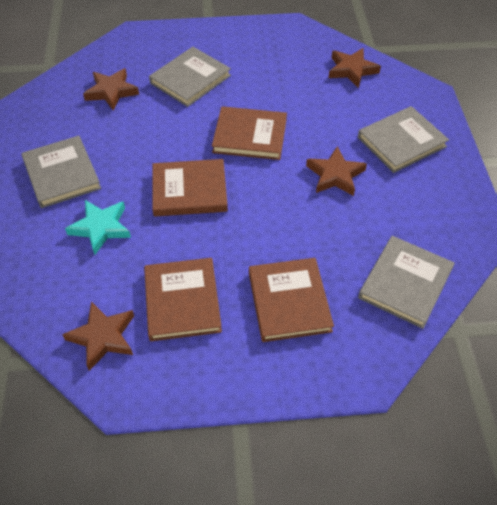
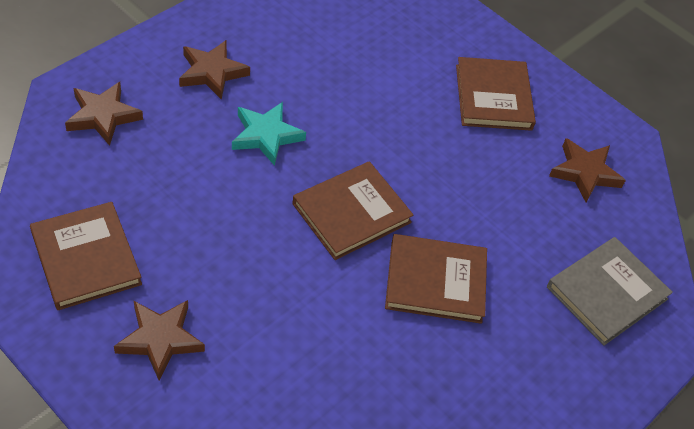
grey book: 4 -> 1

